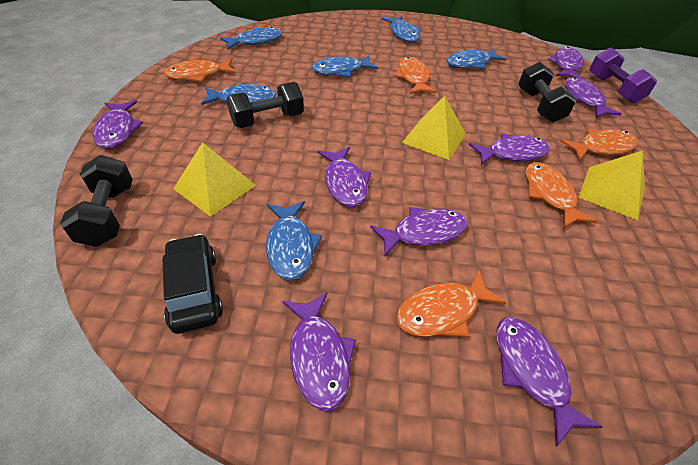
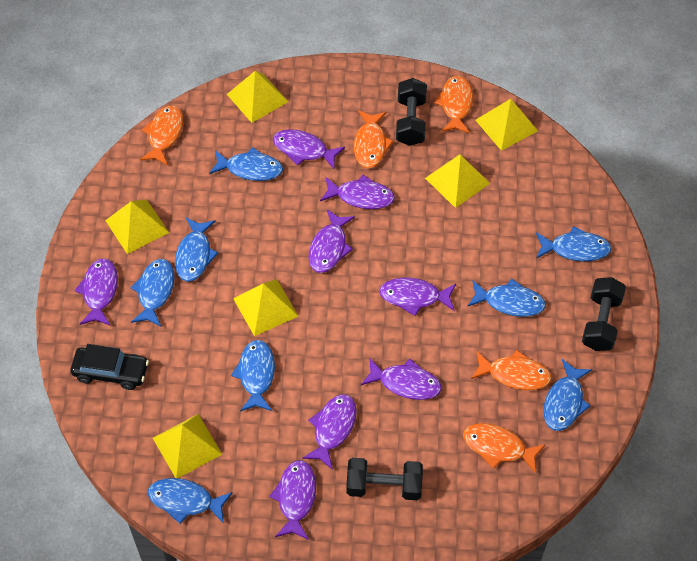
blue fish: 6 -> 8
purple dumbbell: 1 -> 0
yellow pyramid: 3 -> 6

